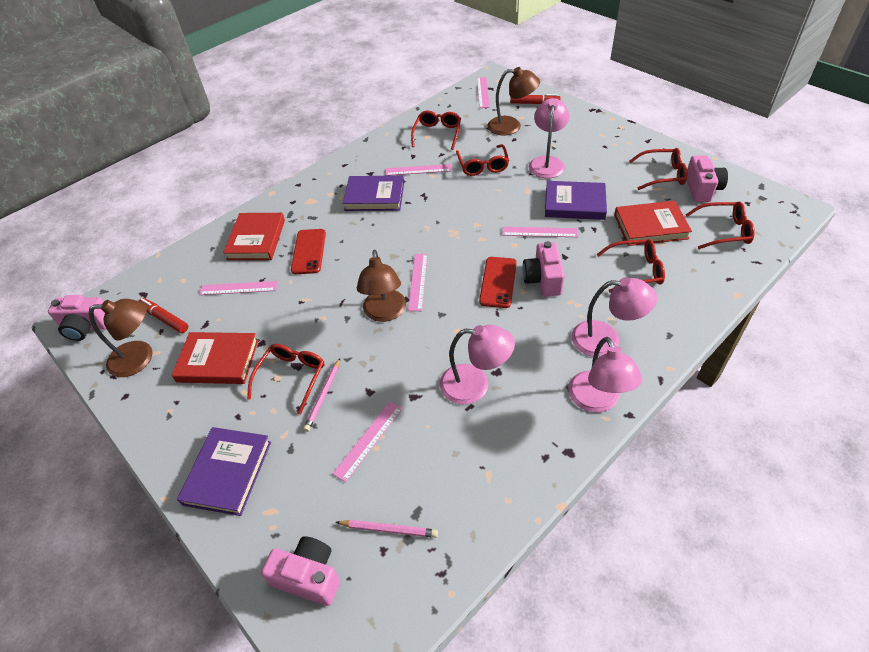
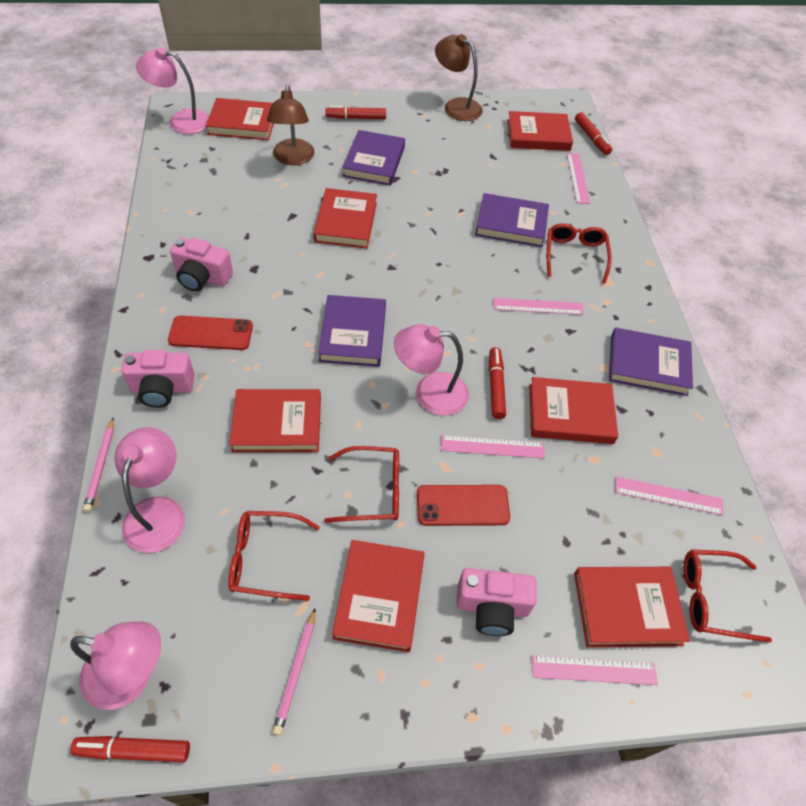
brown lamp: 3 -> 2
pink camera: 4 -> 3
pink ruler: 6 -> 5
purple book: 3 -> 4
red book: 3 -> 7
red glasses: 6 -> 4
red marker: 2 -> 4

